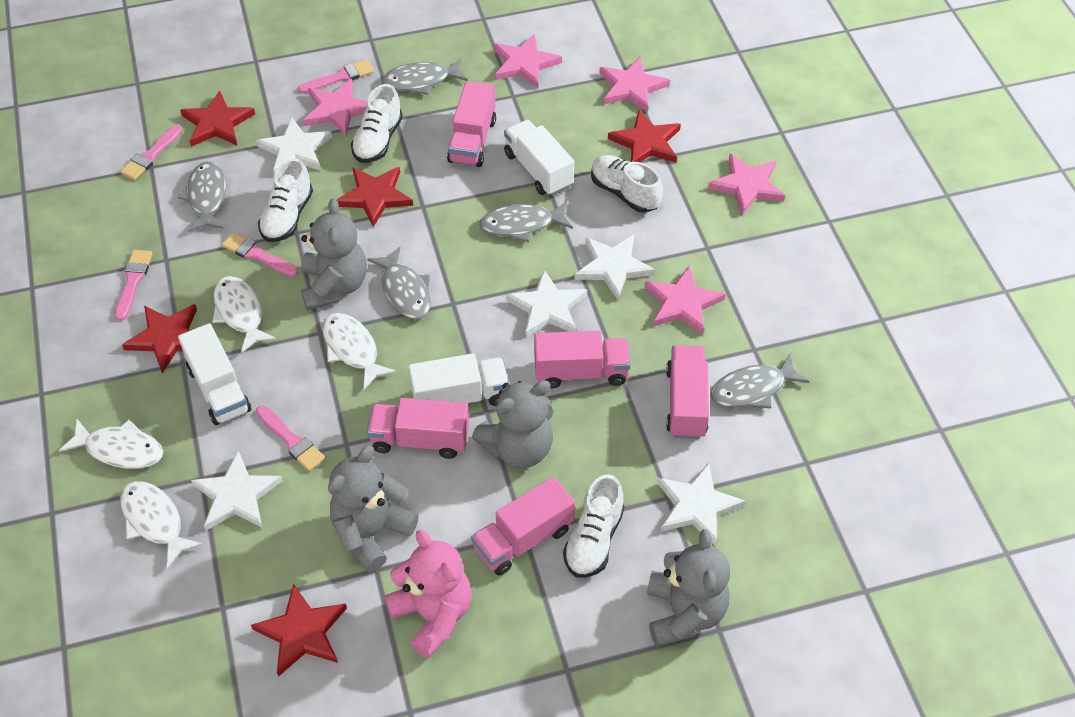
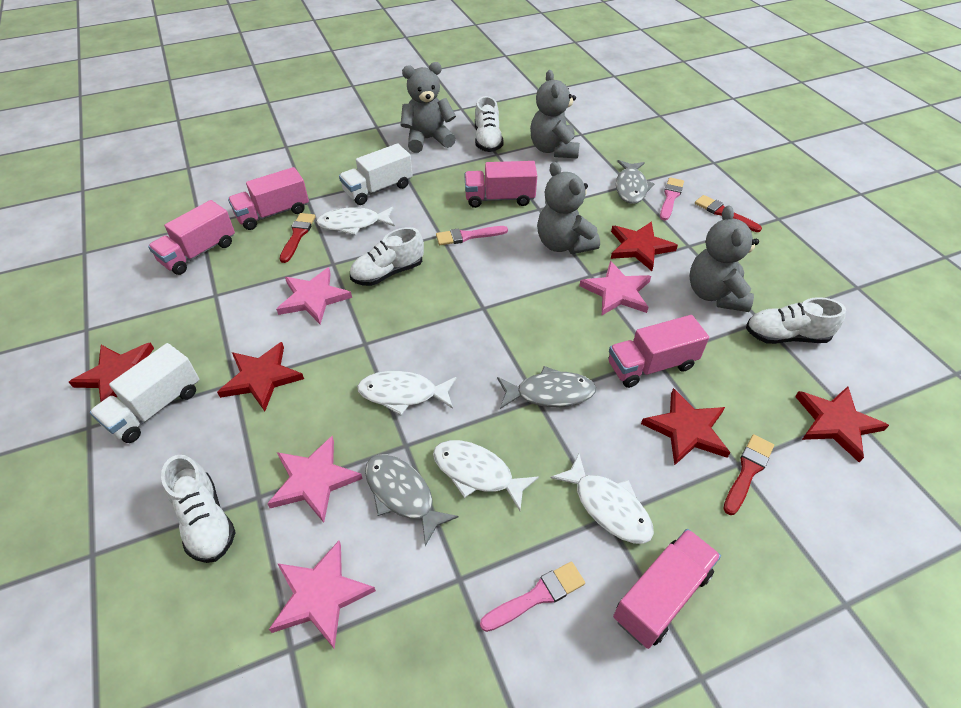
grey fish: 5 -> 3
pink brush: 5 -> 3
pink star: 5 -> 4
pink teddy bear: 1 -> 0
red brush: 0 -> 3
white star: 5 -> 0
white truck: 3 -> 2

